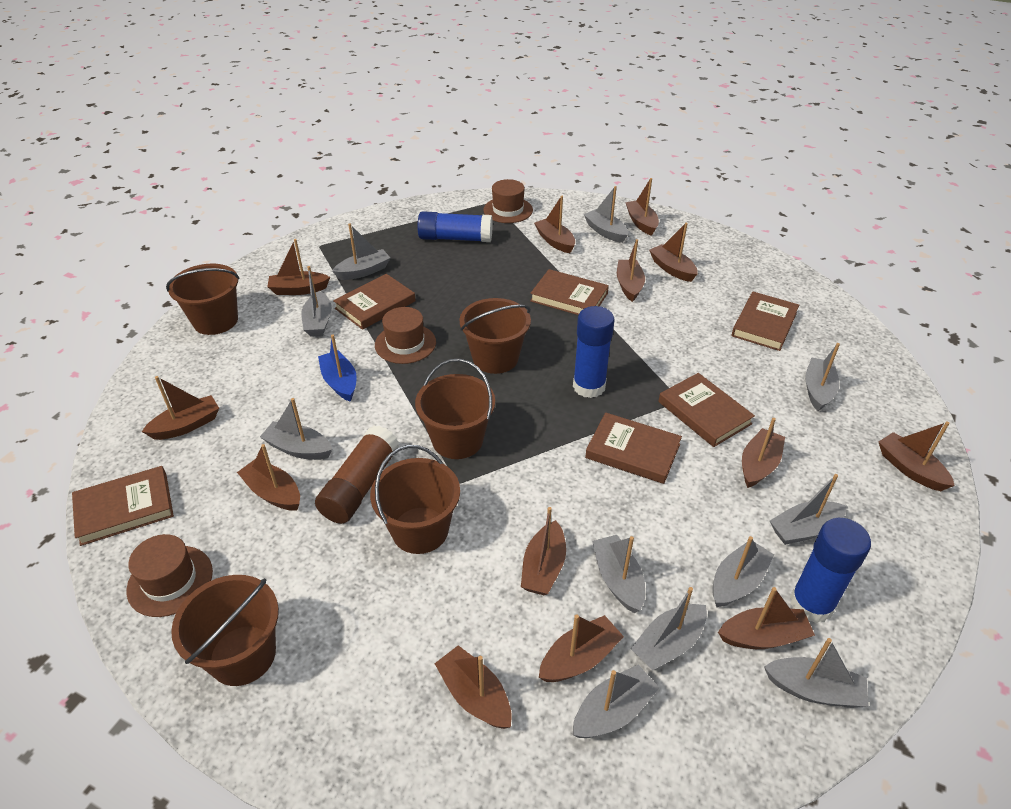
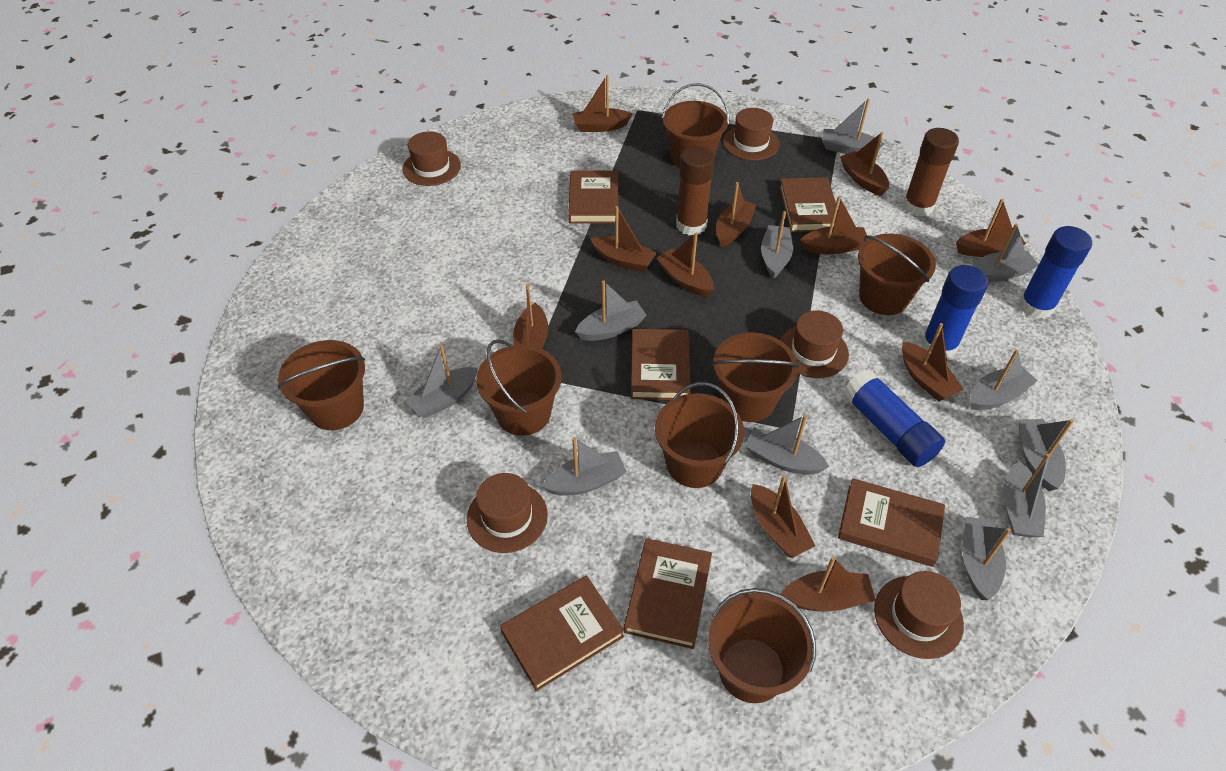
blue boat: 1 -> 0
brown boat: 13 -> 11
brown bucket: 5 -> 7
brown glue stick: 1 -> 2
brown hat: 3 -> 5

